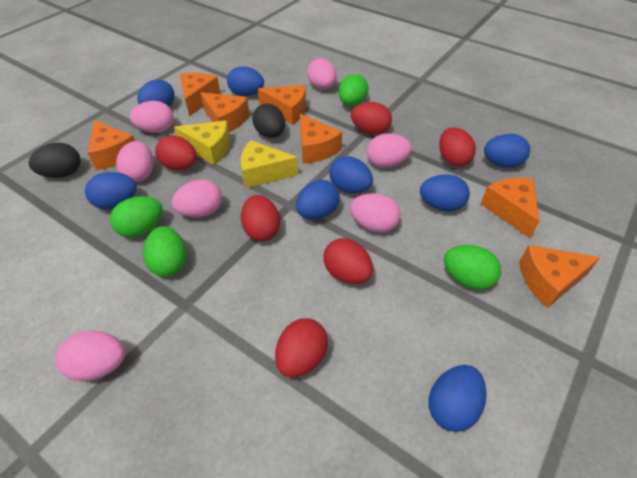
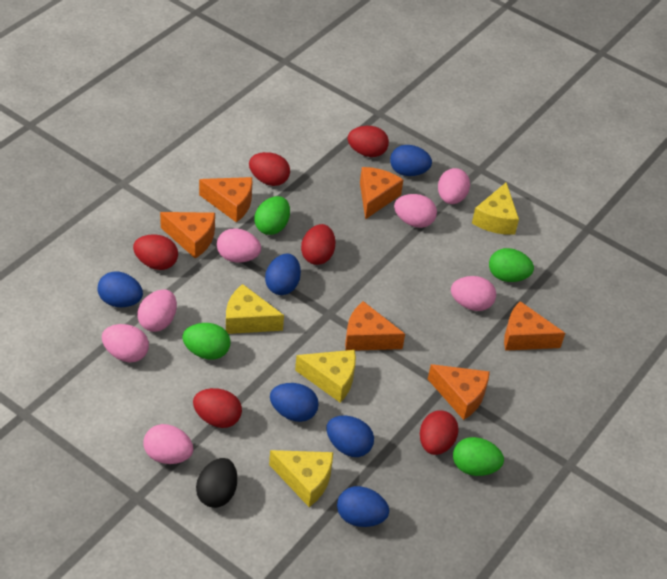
black egg: 2 -> 1
blue egg: 8 -> 6
orange cheese: 7 -> 6
yellow cheese: 2 -> 4

